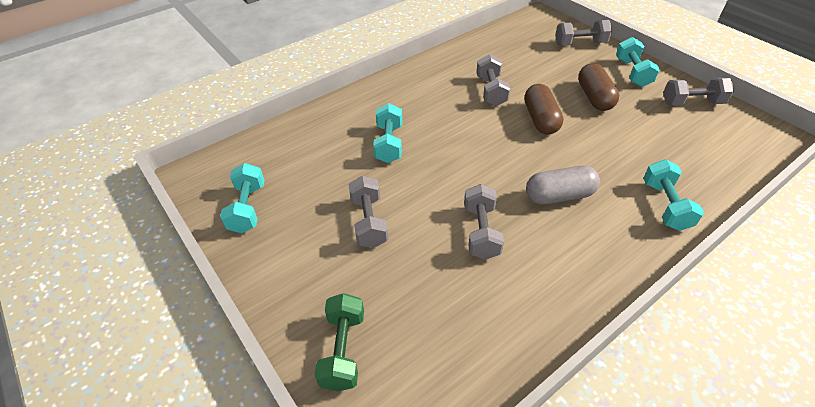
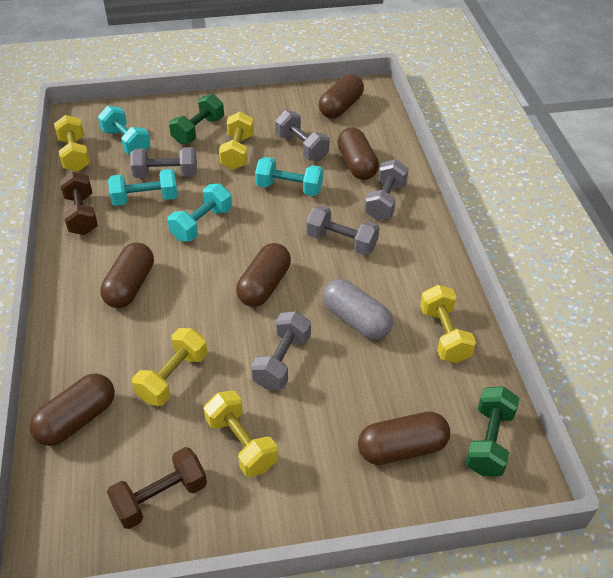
brown capsule: 2 -> 6
brown dumbbell: 0 -> 2
green dumbbell: 1 -> 2
yellow dumbbell: 0 -> 5

